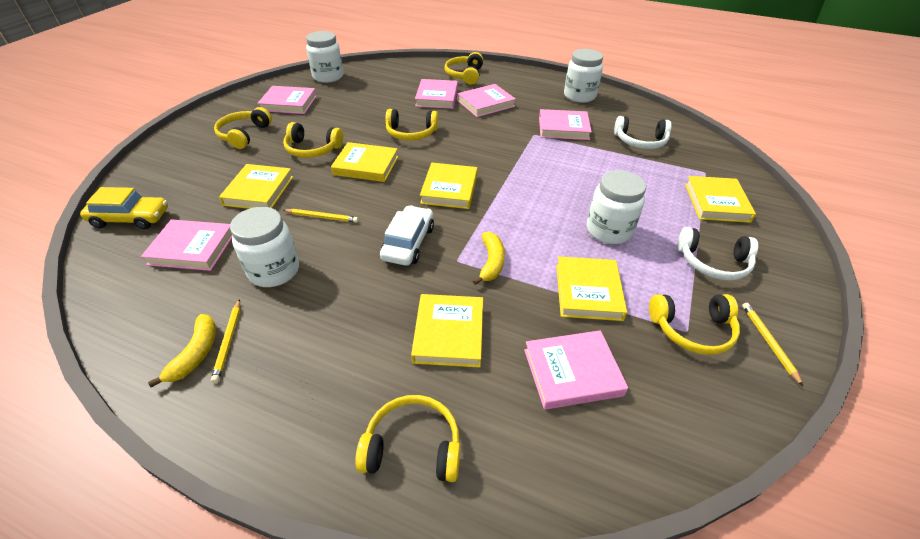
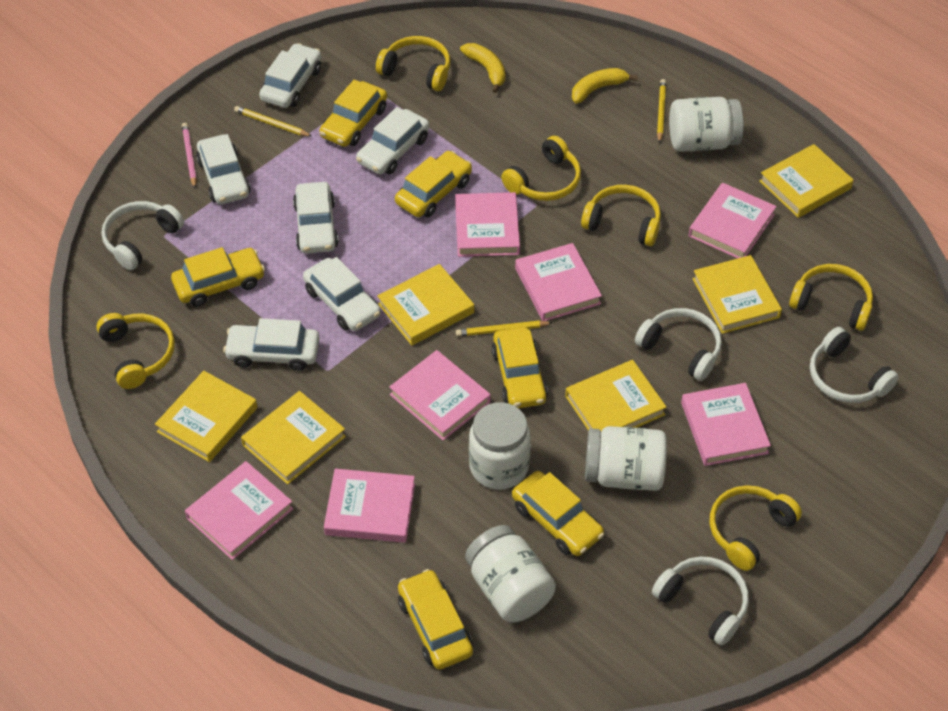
pink book: 6 -> 7
pink pencil: 0 -> 1
white car: 1 -> 6
white headphones: 2 -> 4
yellow car: 1 -> 6

